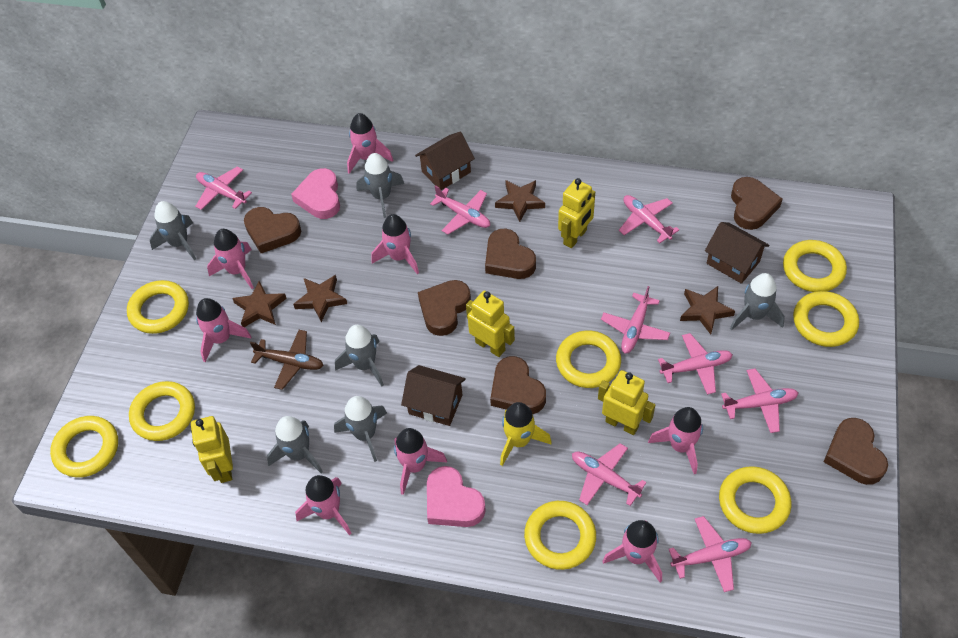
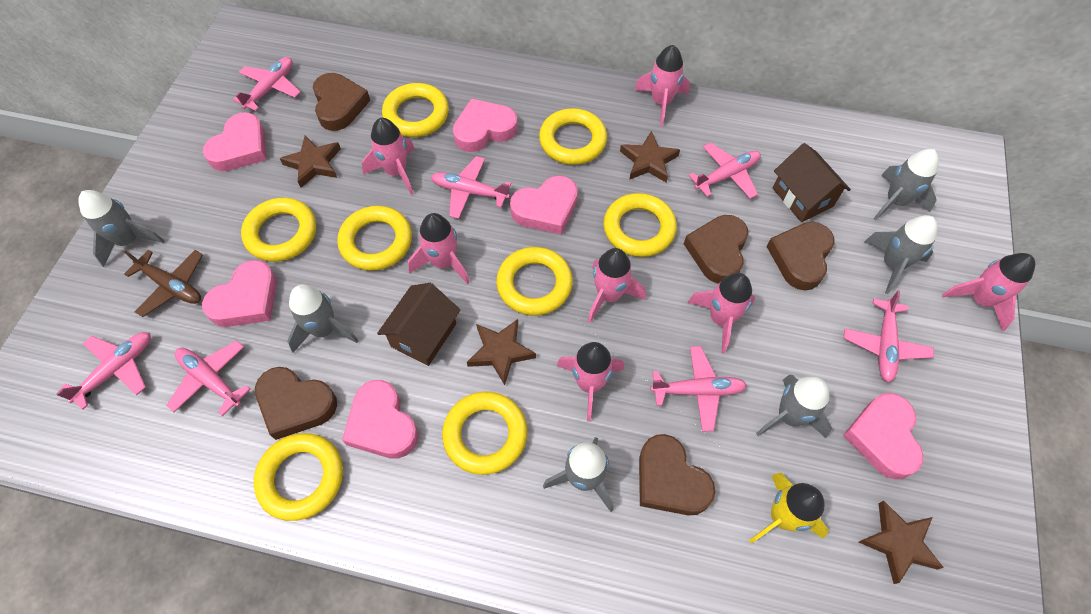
brown heart: 6 -> 5
brown house: 3 -> 2
pink heart: 2 -> 6
pink plane: 8 -> 7
pink rocket: 8 -> 7
yellow robot: 4 -> 0

